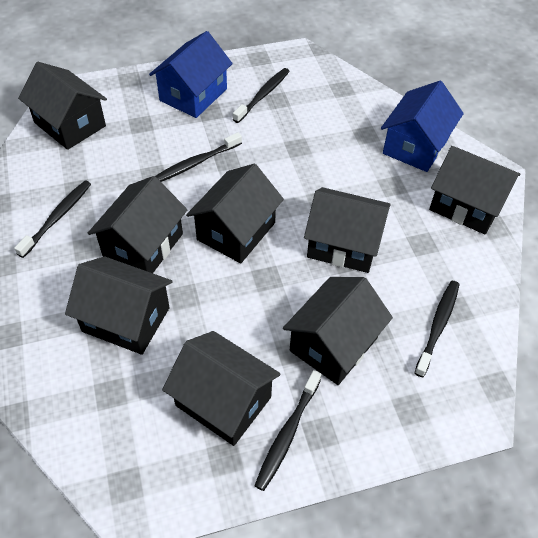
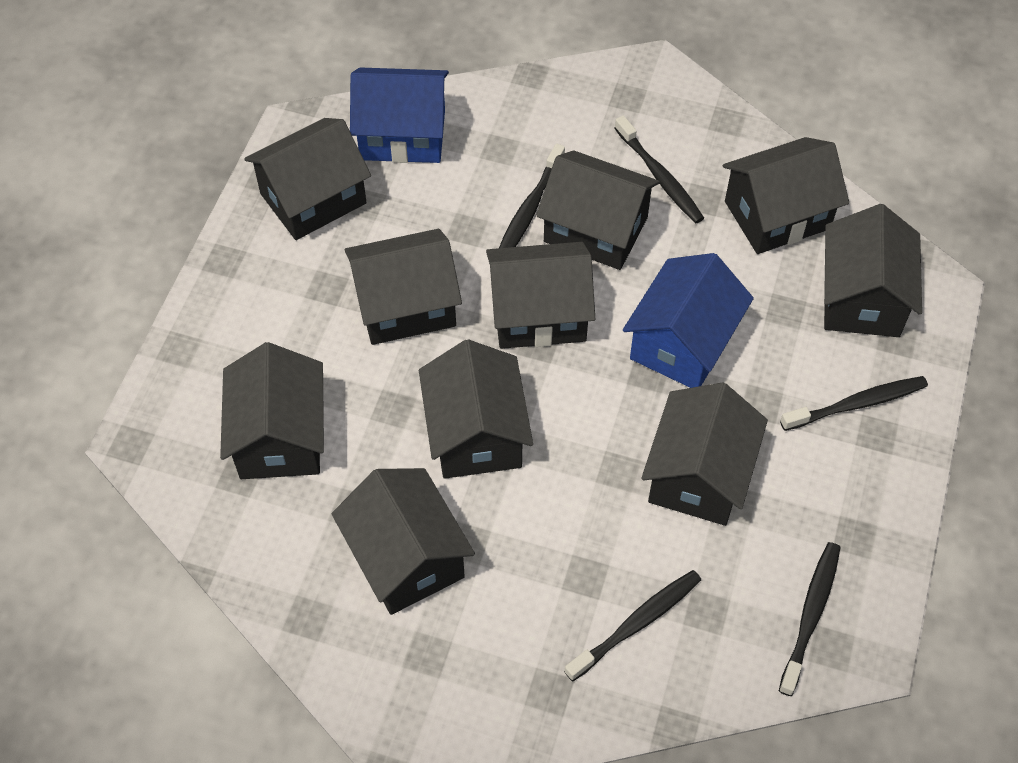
black house: 8 -> 10

